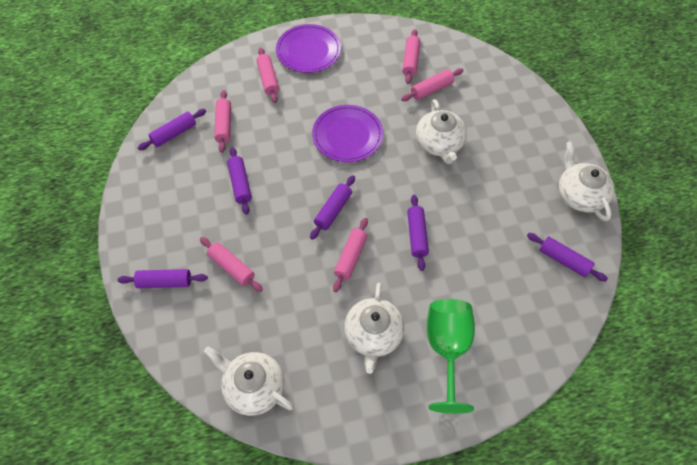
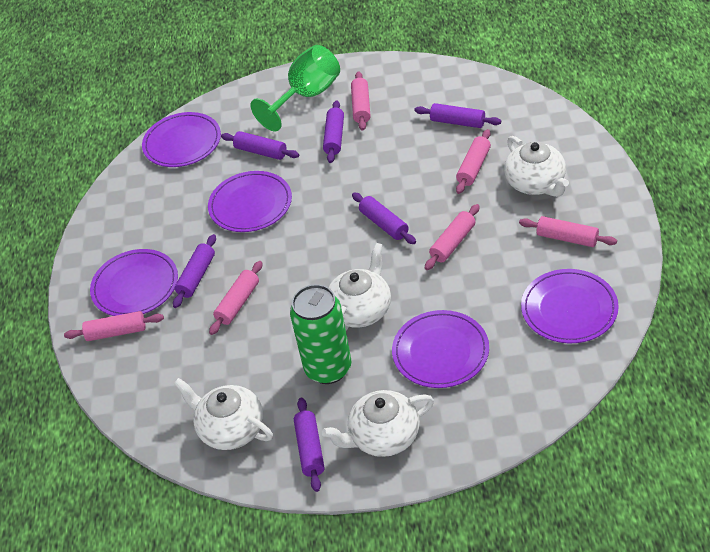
green can: 0 -> 1
purple plate: 2 -> 5

